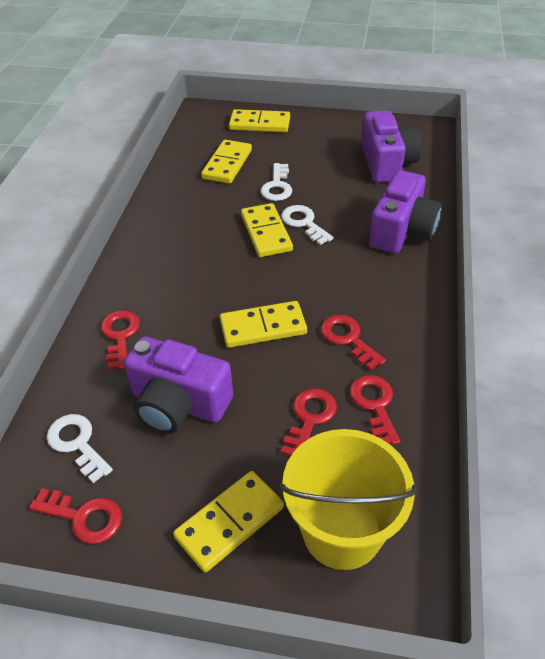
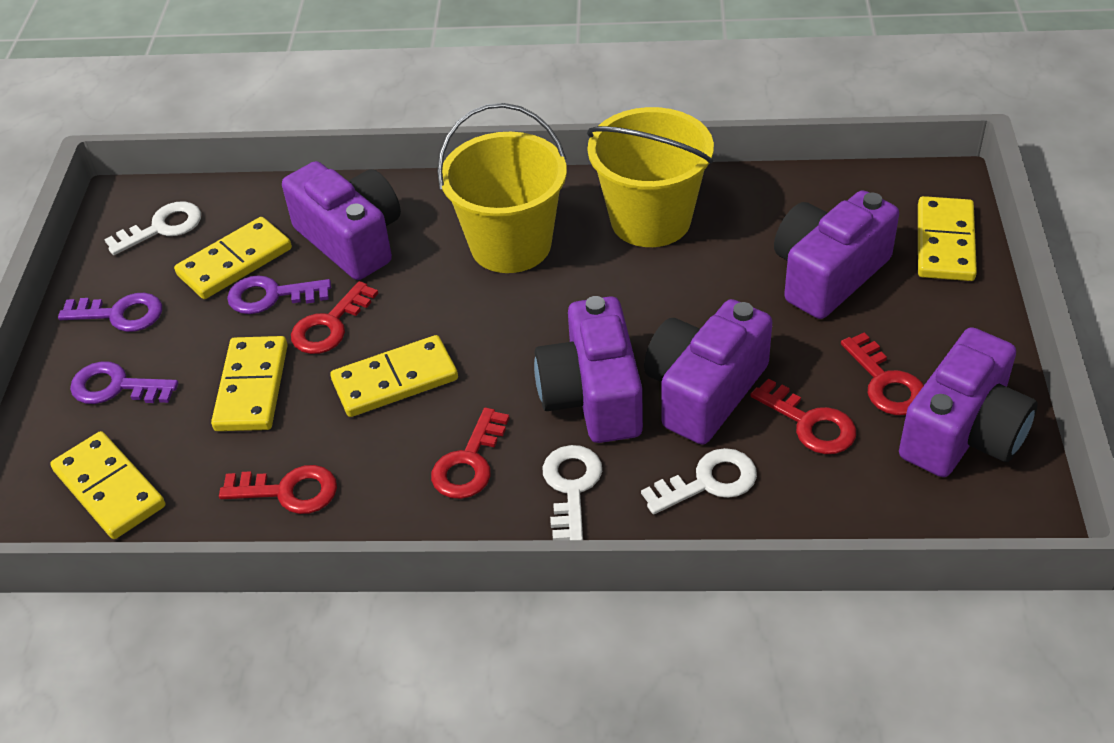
purple camera: 3 -> 5
purple key: 0 -> 3
yellow bucket: 1 -> 2

